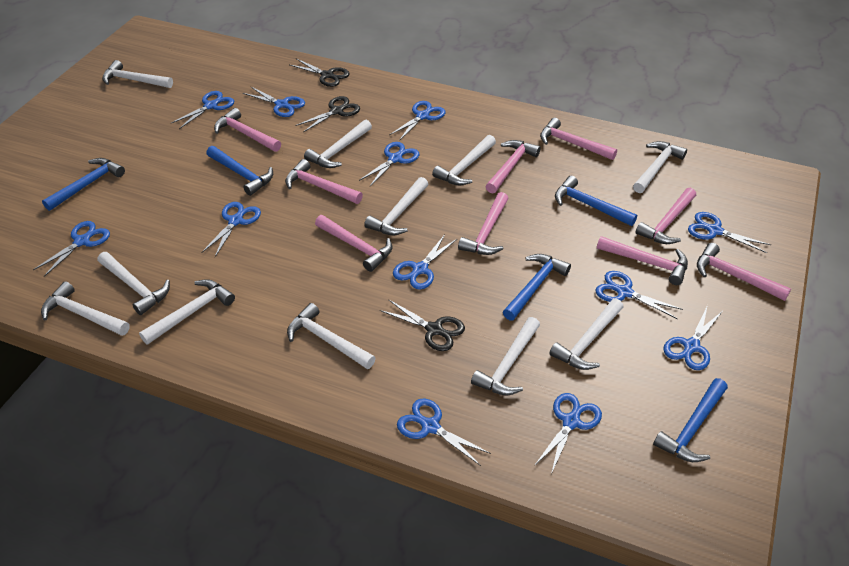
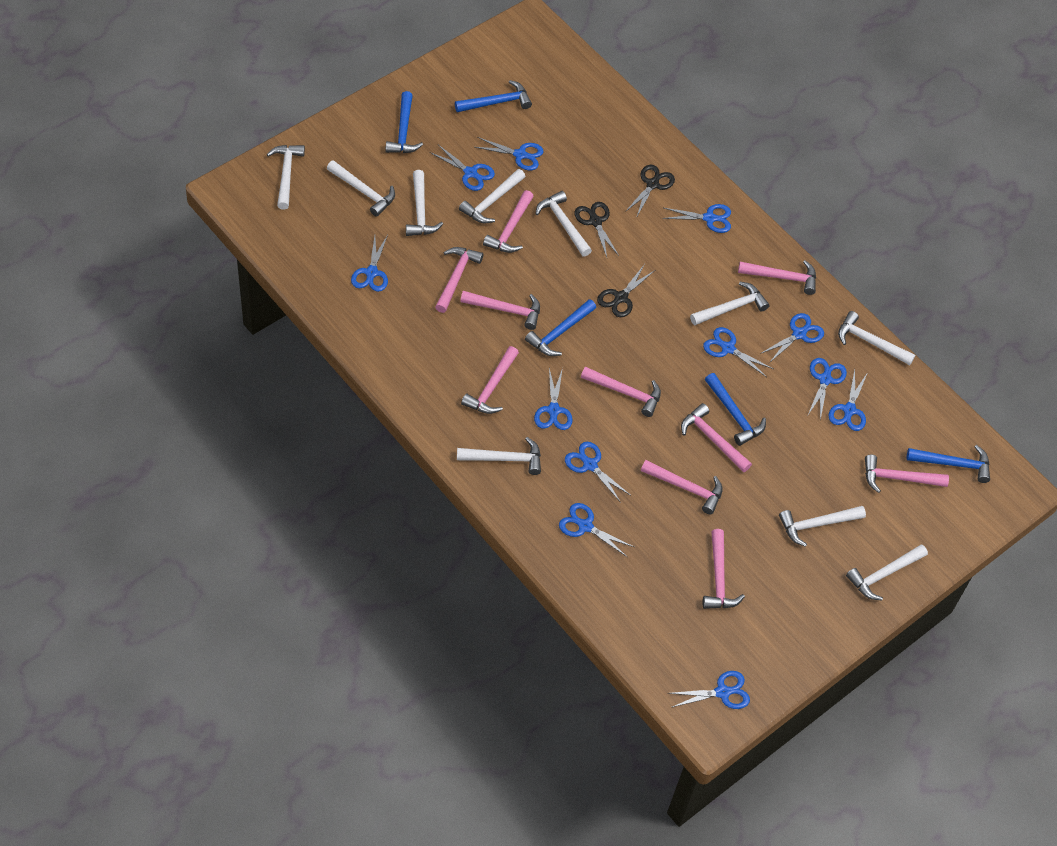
pink hammer: 9 -> 10
white hammer: 11 -> 10

